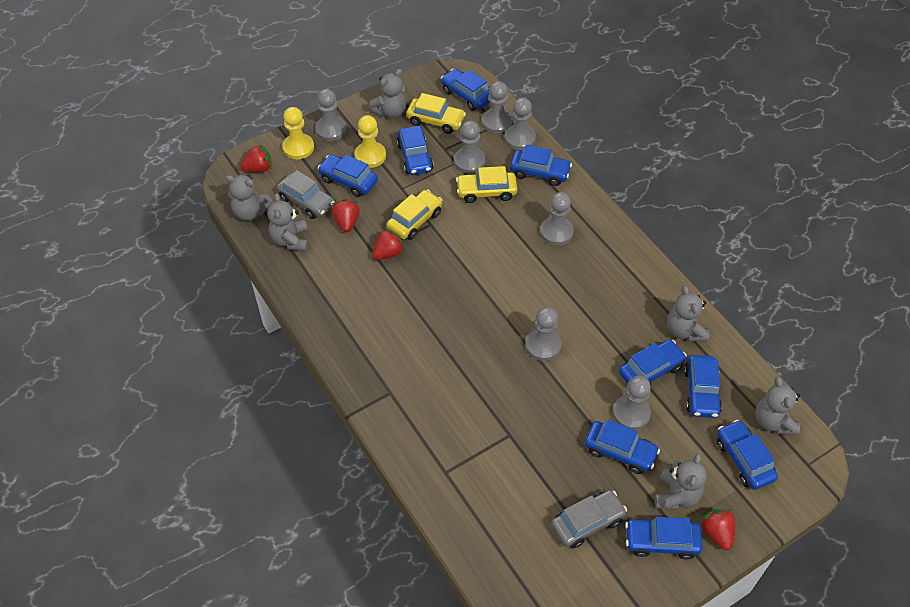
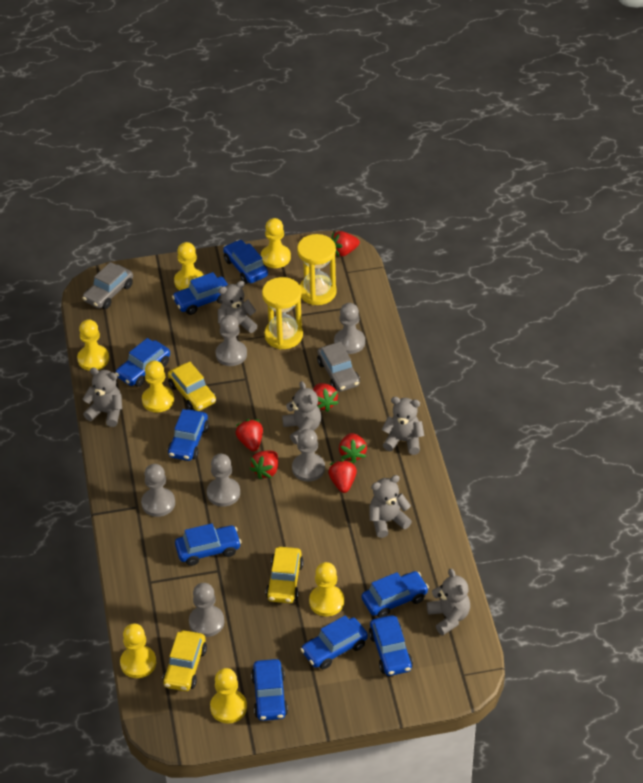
grey pawn: 7 -> 6
red strawberry: 4 -> 6
yellow hourglass: 0 -> 2
yellow pawn: 2 -> 7

